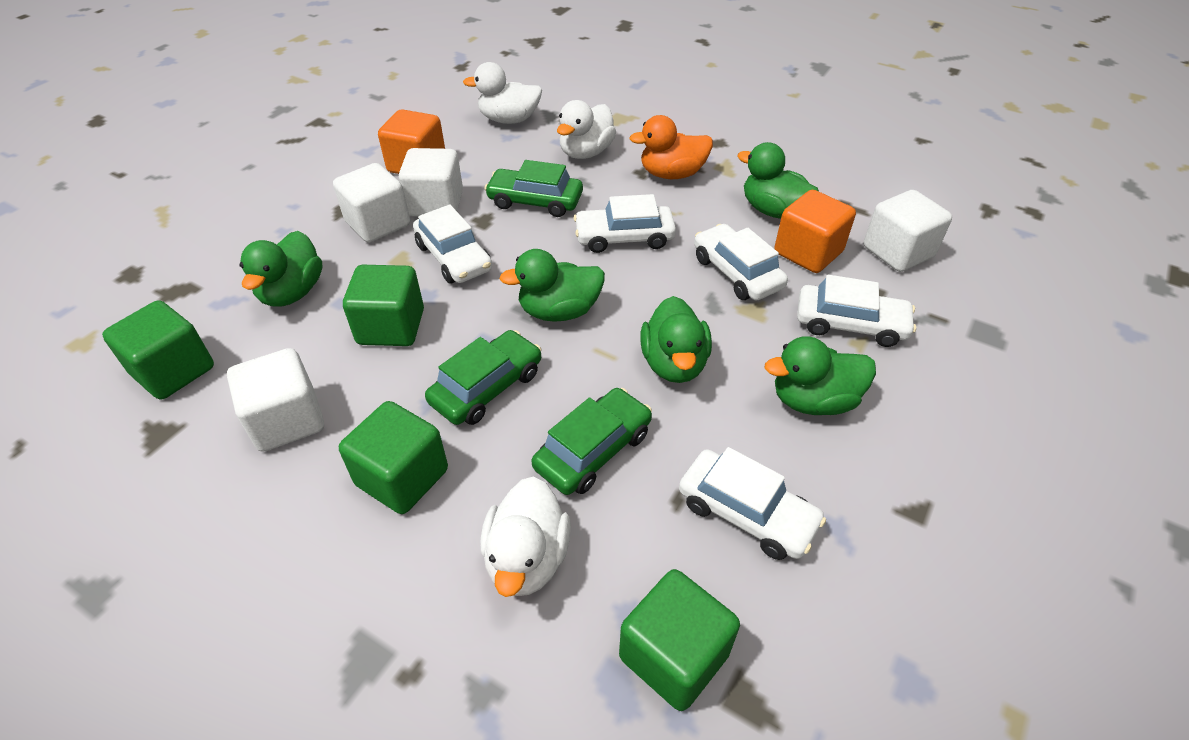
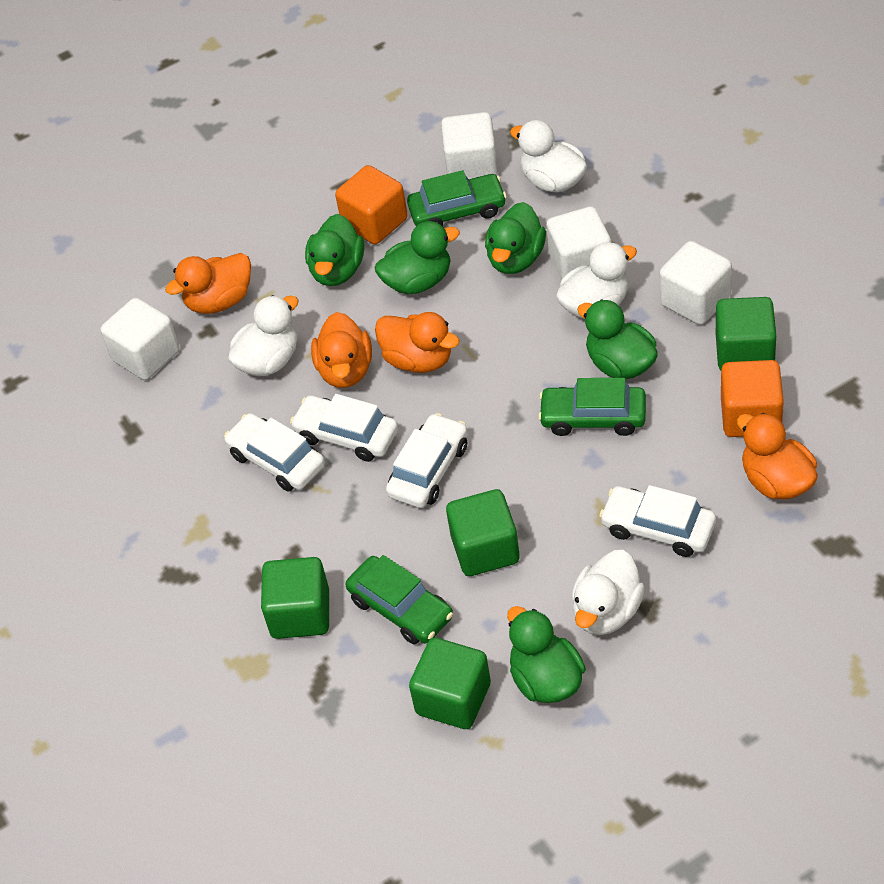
orange duck: 1 -> 4
white car: 5 -> 4
white duck: 3 -> 4

